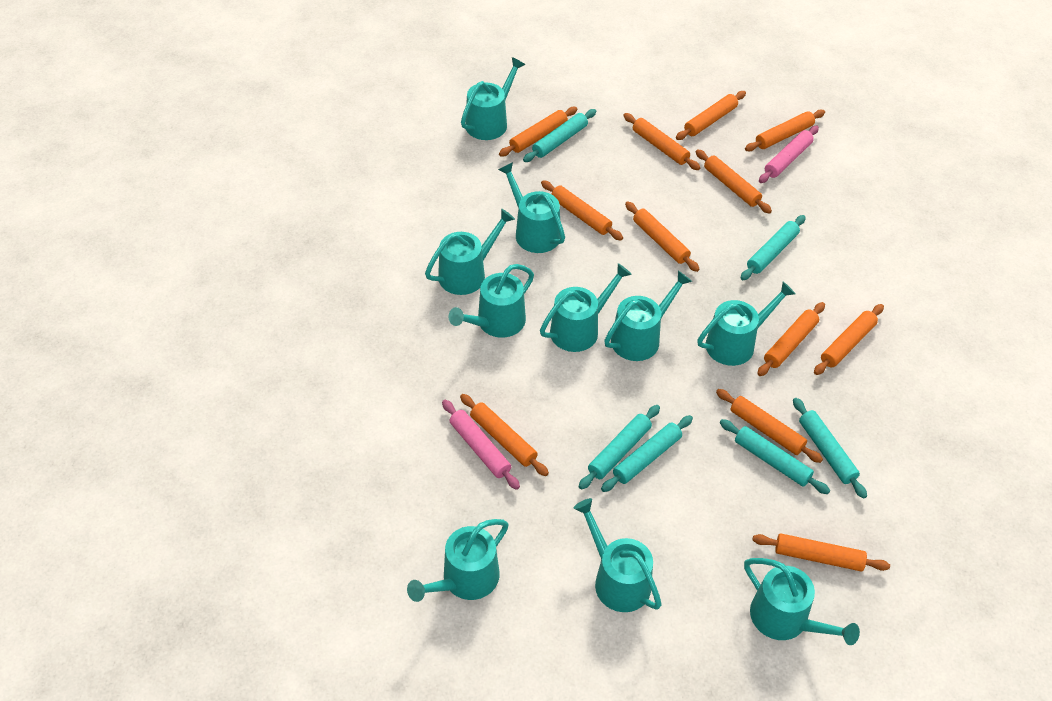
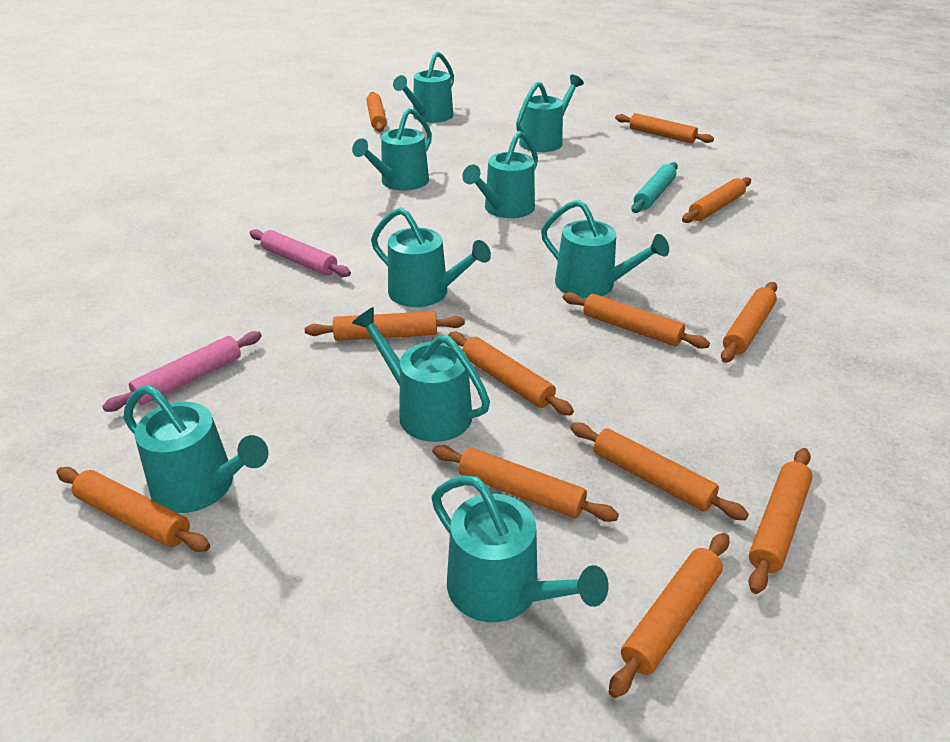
turquoise rolling pin: 6 -> 1
turquoise watering can: 10 -> 9

